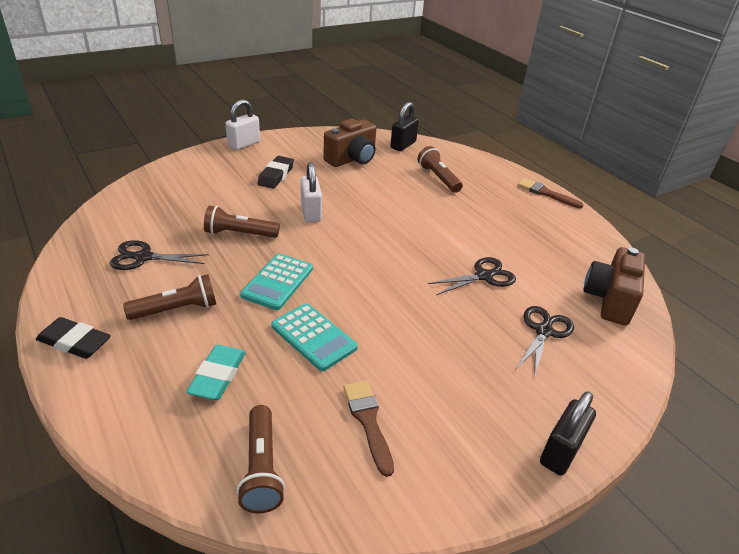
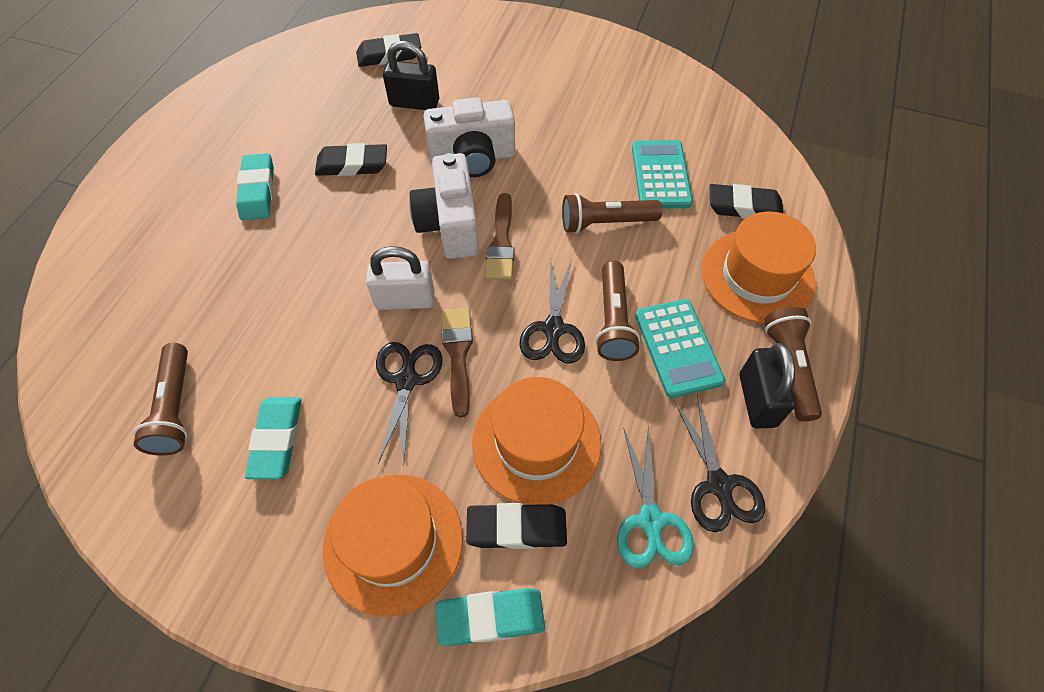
black eraser: 2 -> 4
brown camera: 2 -> 0
orange hat: 0 -> 3
turquoise eraser: 1 -> 3
turquoise scissors: 0 -> 1
white camera: 0 -> 2
white padlock: 2 -> 1

